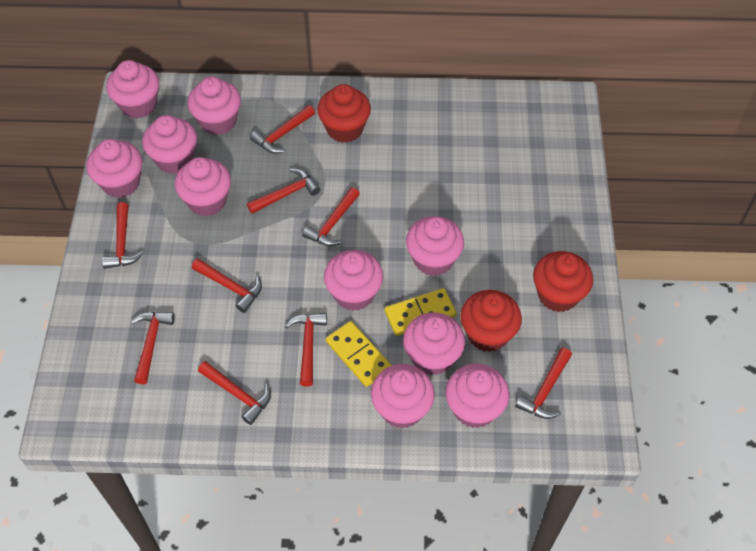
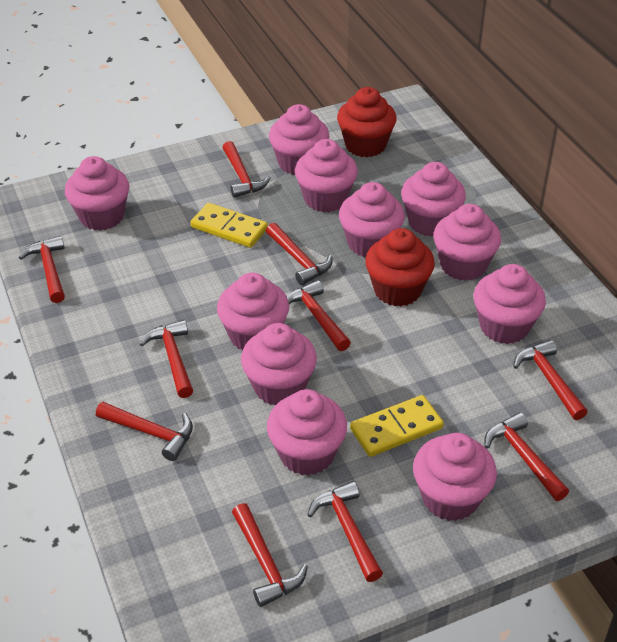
pink cupcake: 10 -> 11
red cupcake: 3 -> 2
red hammer: 9 -> 10

